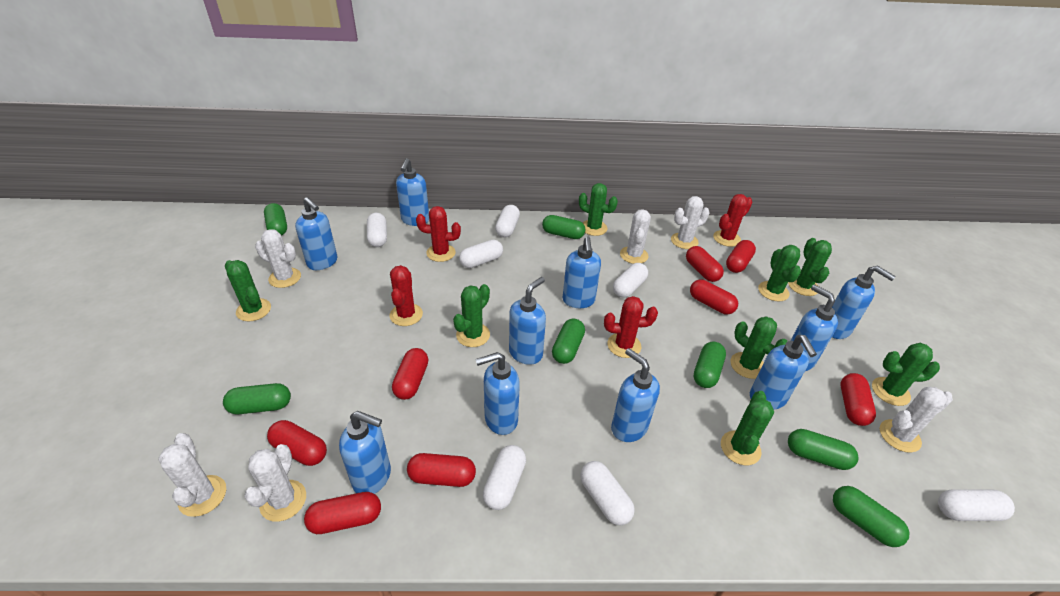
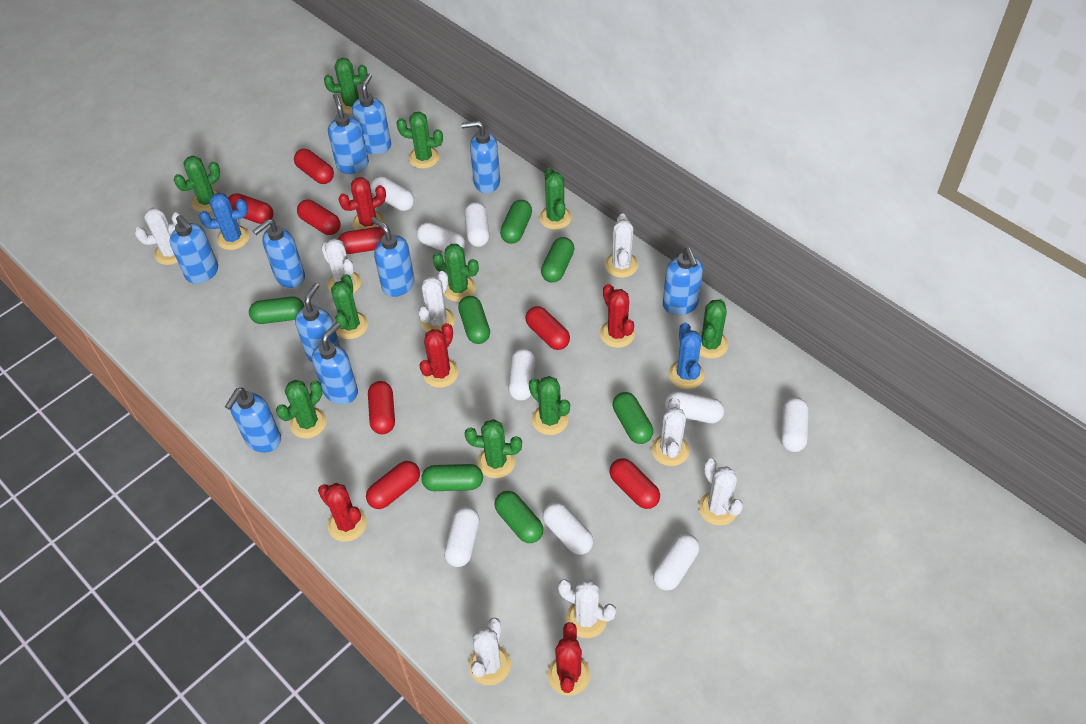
blue cactus: 0 -> 2
green cactus: 8 -> 10
red cactus: 4 -> 5
white cactus: 6 -> 8
white capsule: 7 -> 9

